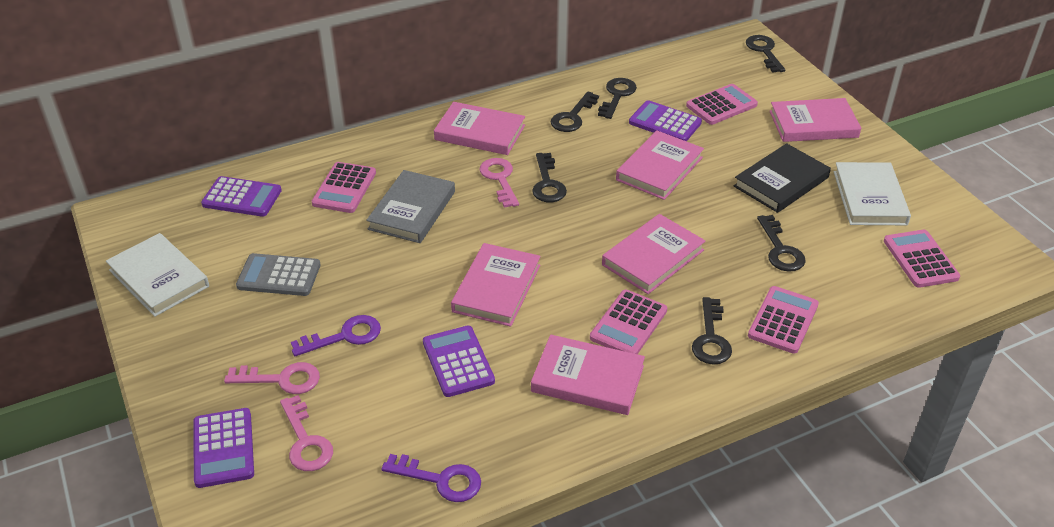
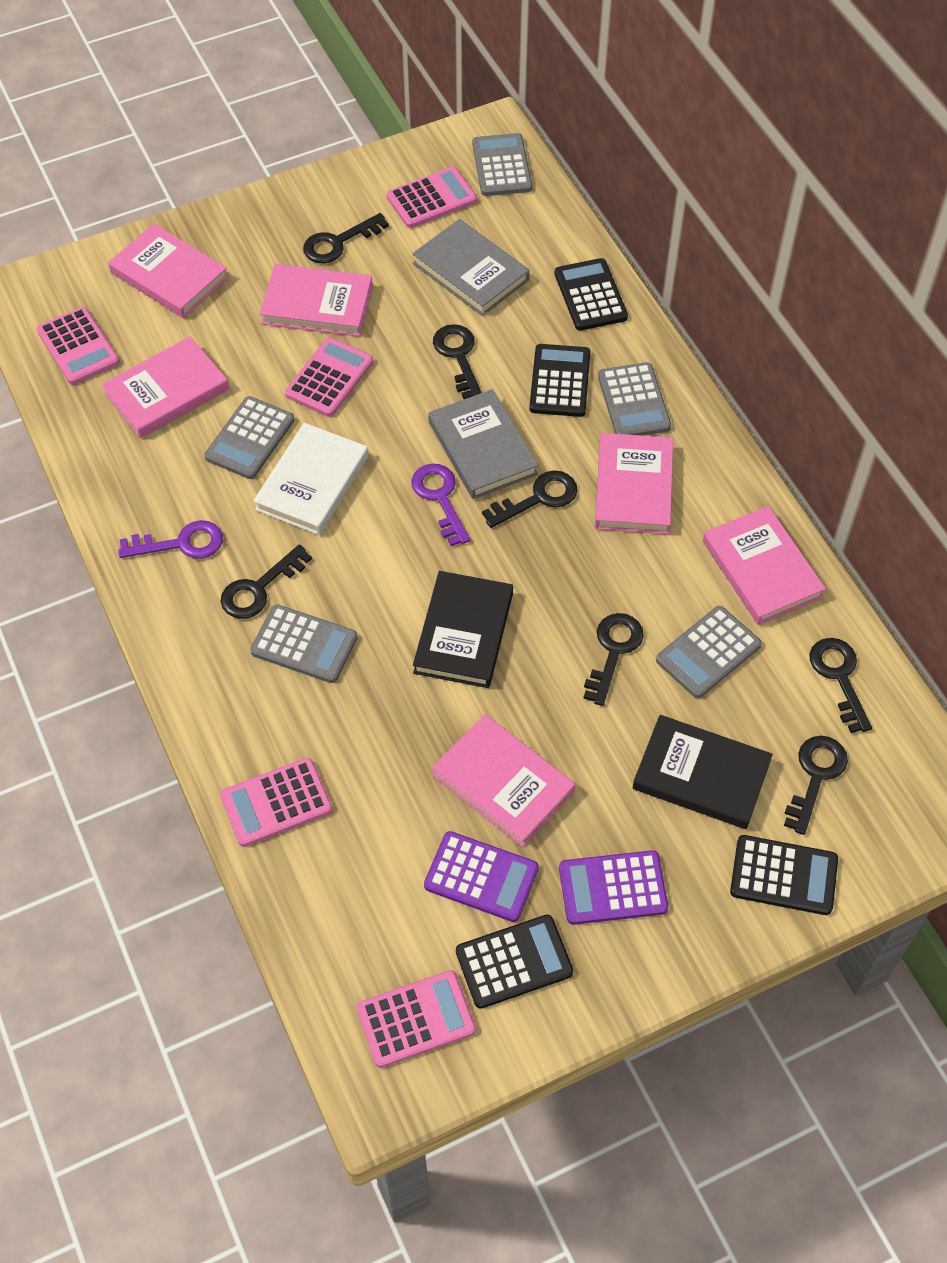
black book: 1 -> 2
black calculator: 0 -> 4
black key: 6 -> 7
grey book: 1 -> 2
grey calculator: 1 -> 5
pink key: 3 -> 0
purple calculator: 4 -> 2
white book: 2 -> 1

